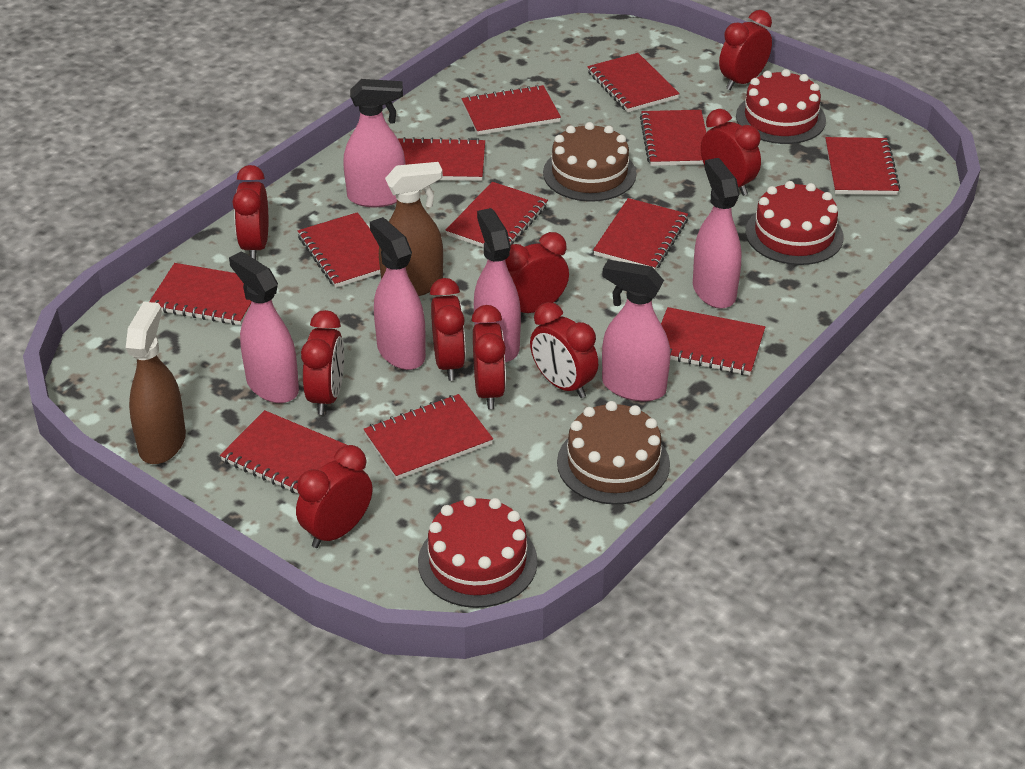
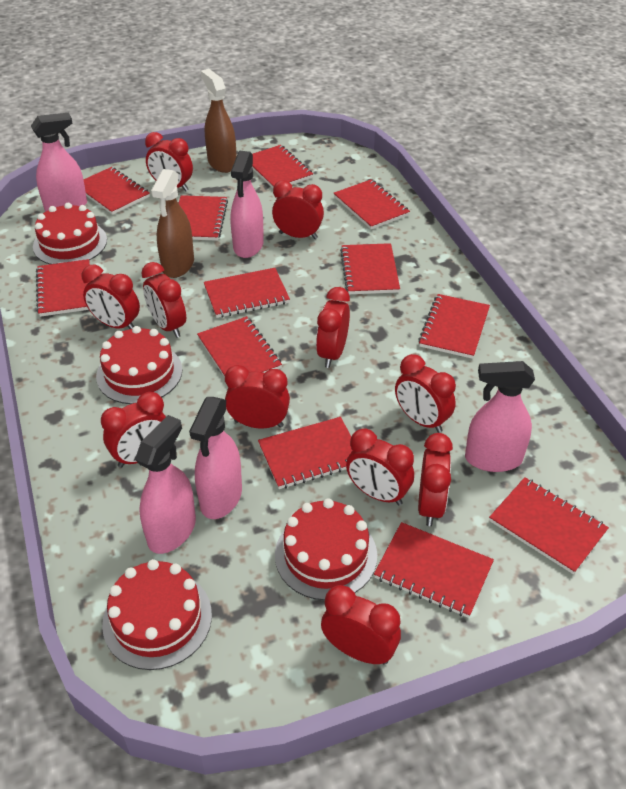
brown cake: 2 -> 0
pink spray bottle: 6 -> 5
red cake: 3 -> 4
red clock: 9 -> 11

